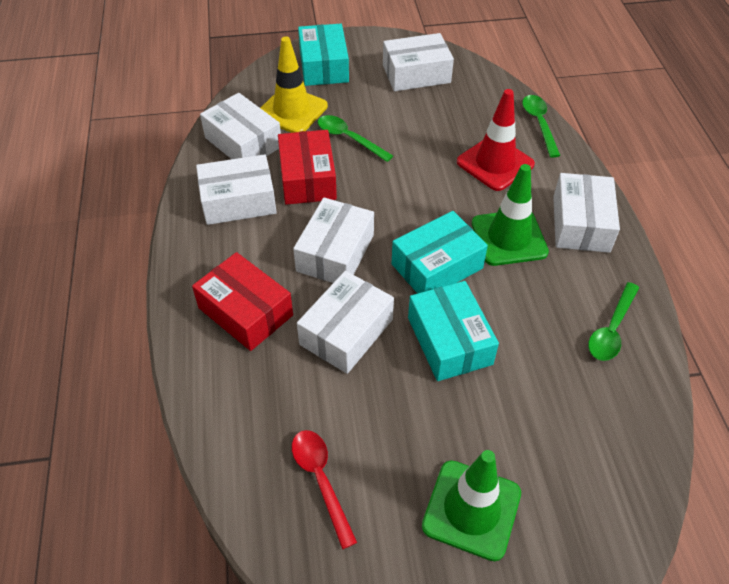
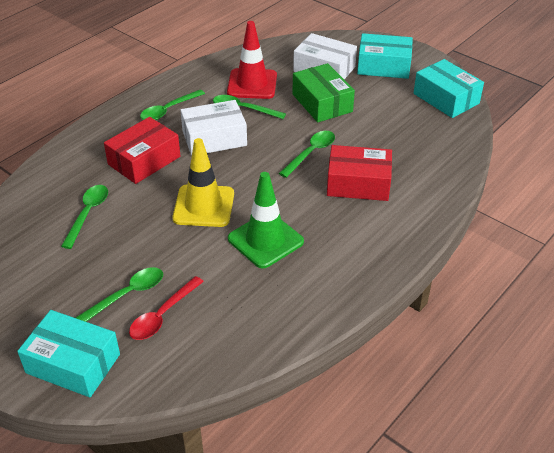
green box: 0 -> 1
green spoon: 3 -> 5
green traffic cone: 2 -> 1
white box: 6 -> 2

